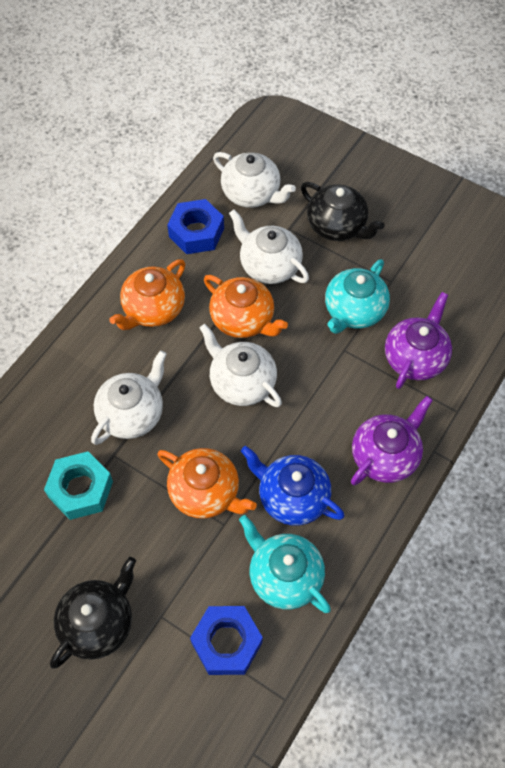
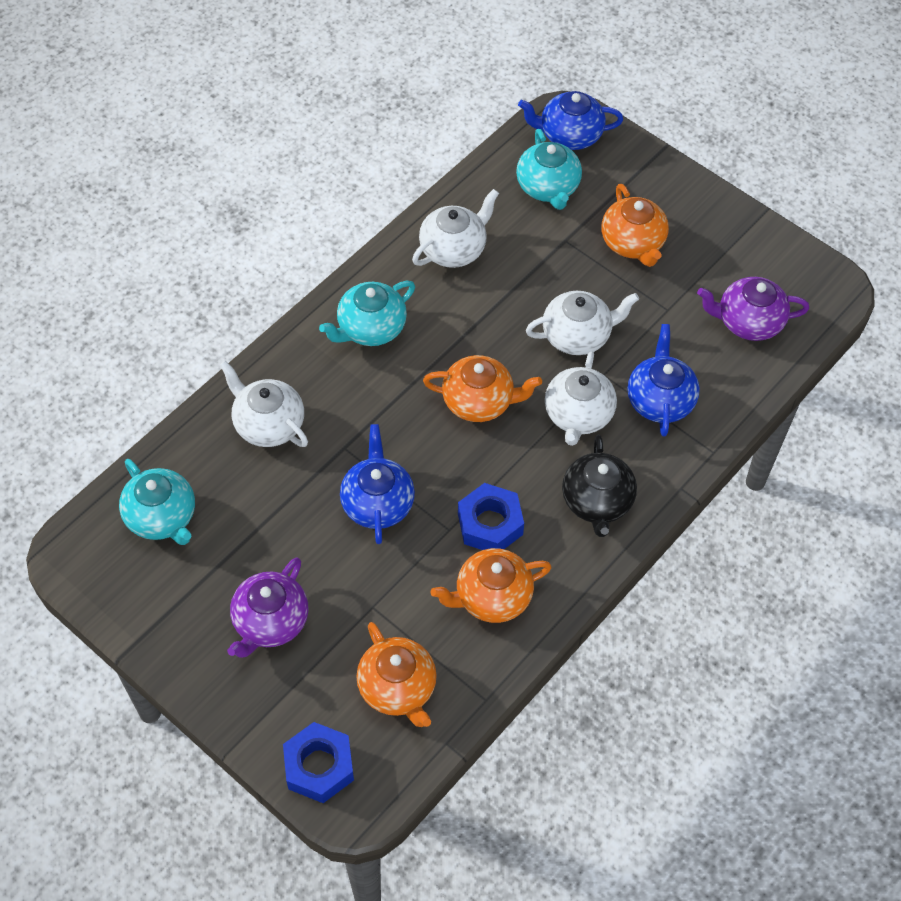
black teapot: 2 -> 1
blue teapot: 1 -> 3
orange teapot: 3 -> 4
turquoise nut: 1 -> 0
turquoise teapot: 2 -> 3

